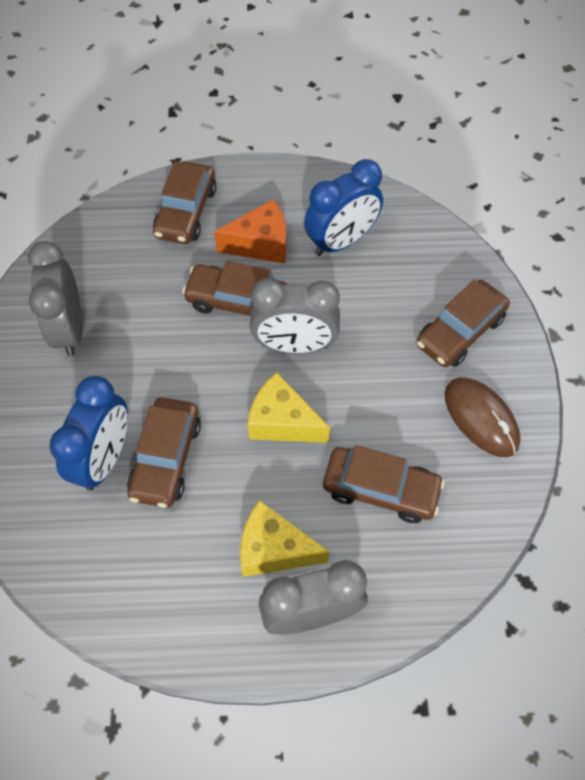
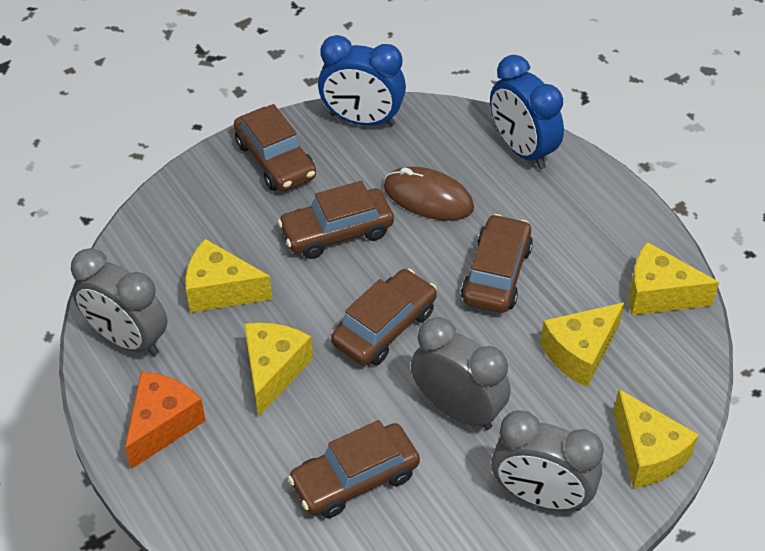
yellow cheese: 2 -> 5

